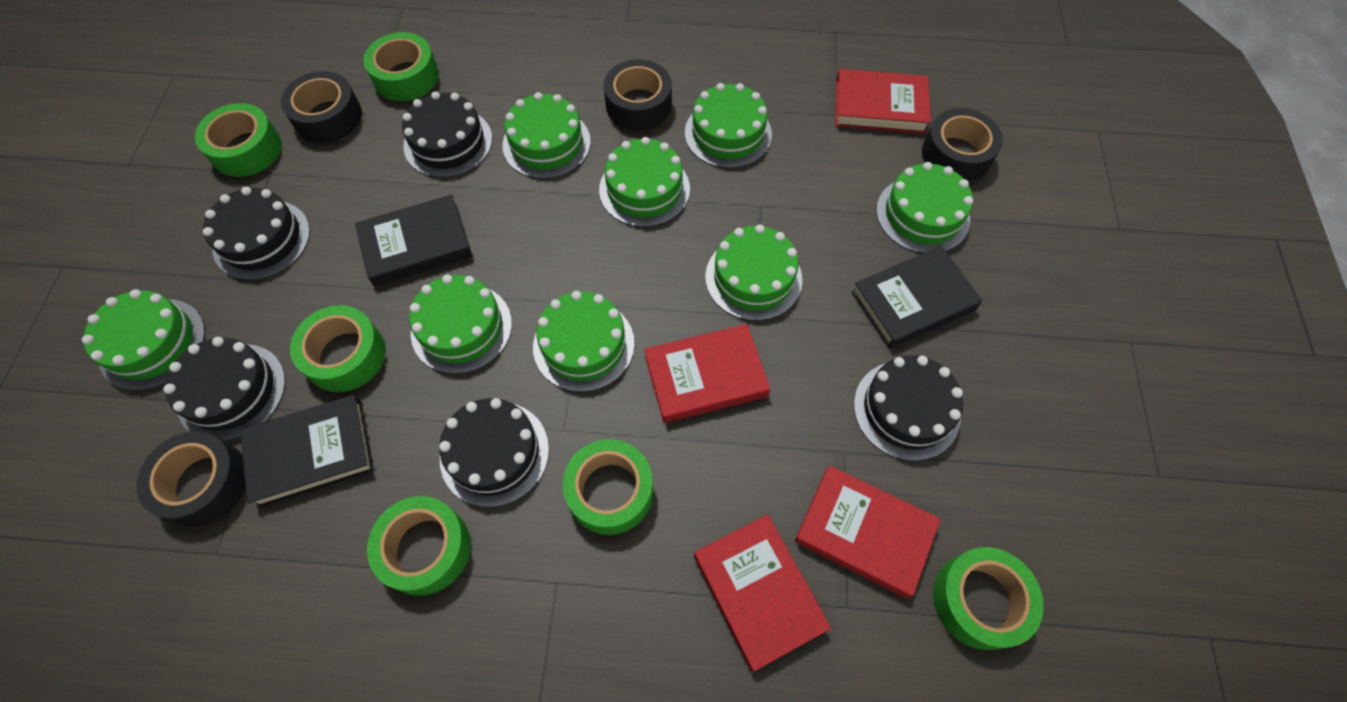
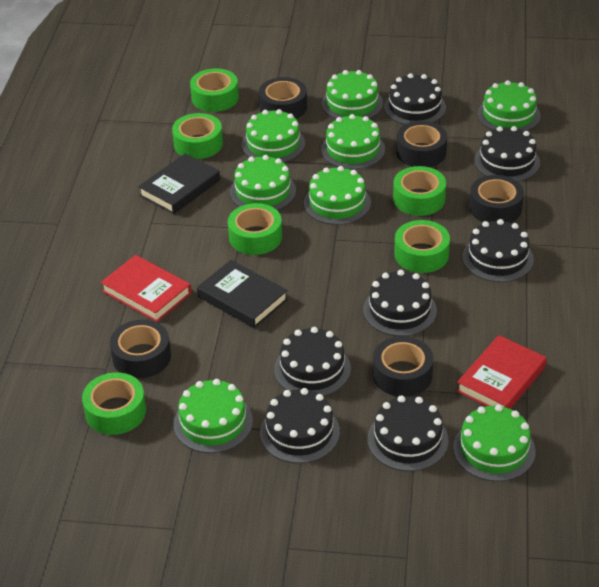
black book: 3 -> 2
black cake: 5 -> 7
black tape: 4 -> 5
red book: 4 -> 2

